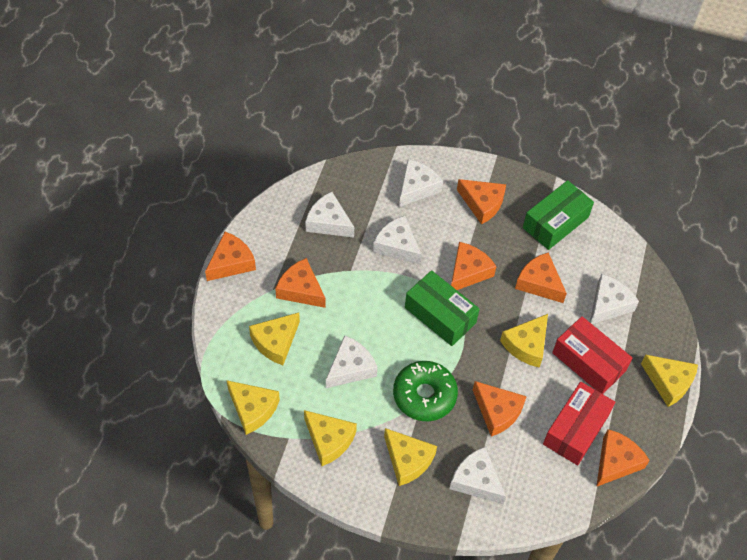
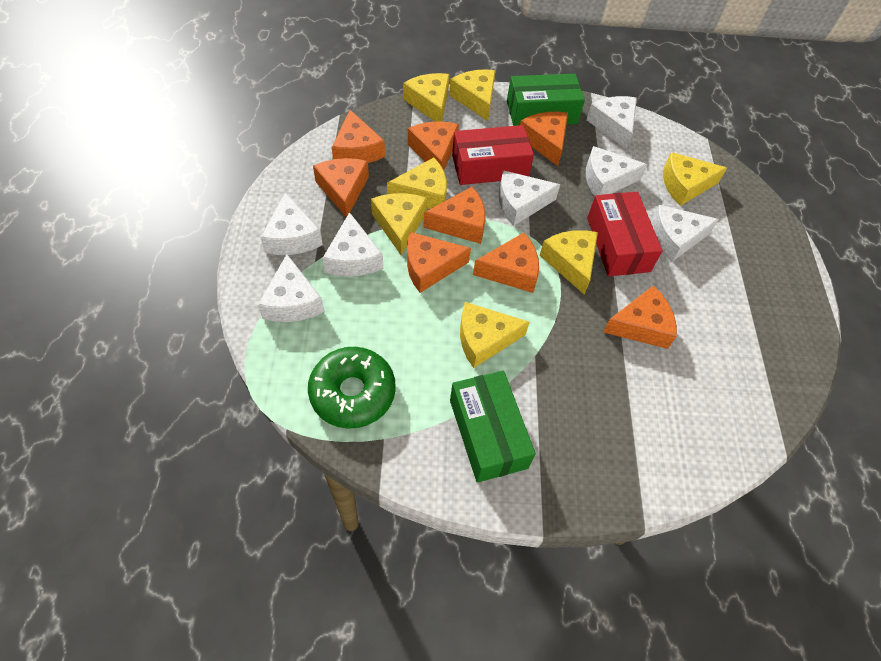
orange cheese: 7 -> 8
white cheese: 6 -> 7
yellow cheese: 6 -> 7

